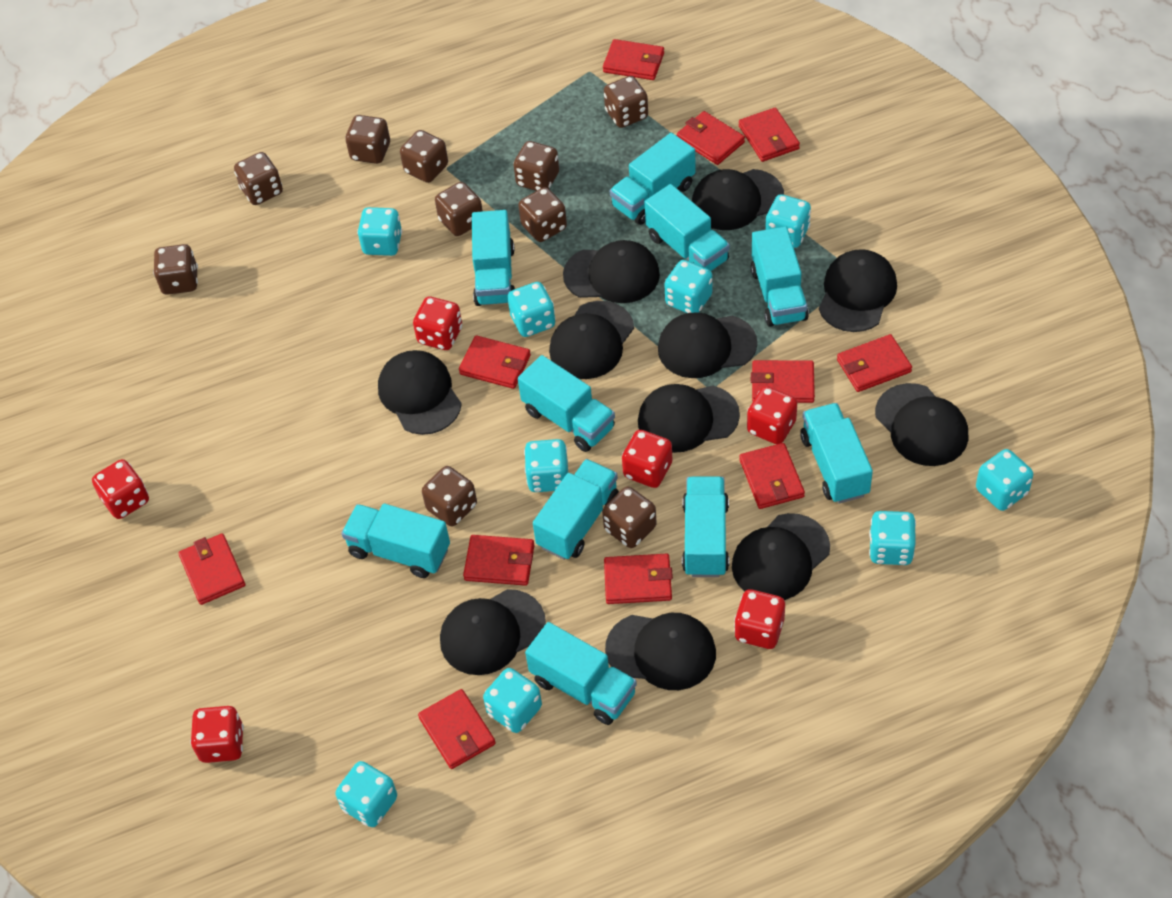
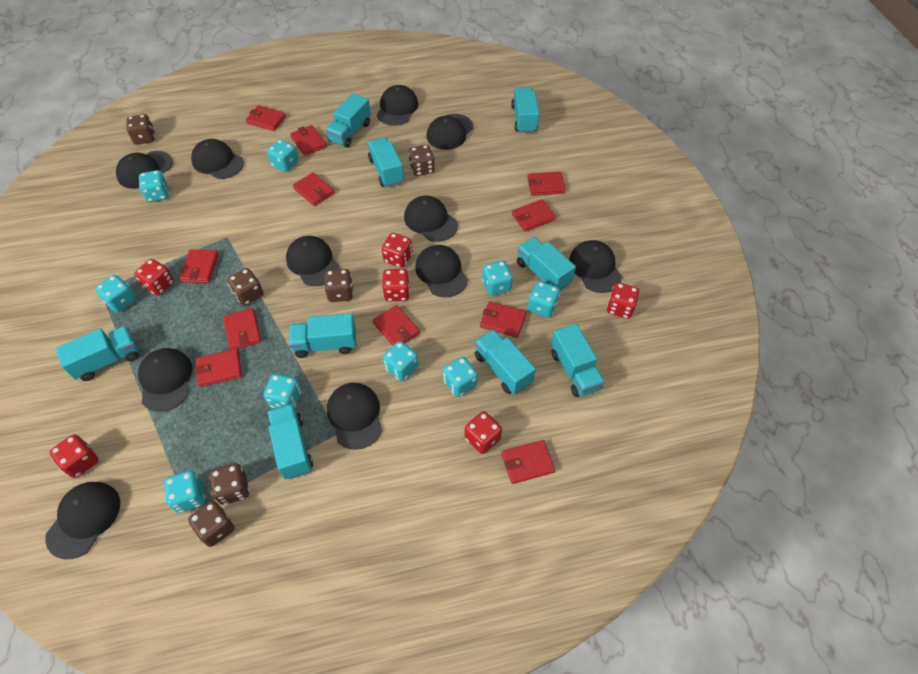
brown dice: 10 -> 6
turquoise truck: 10 -> 9

